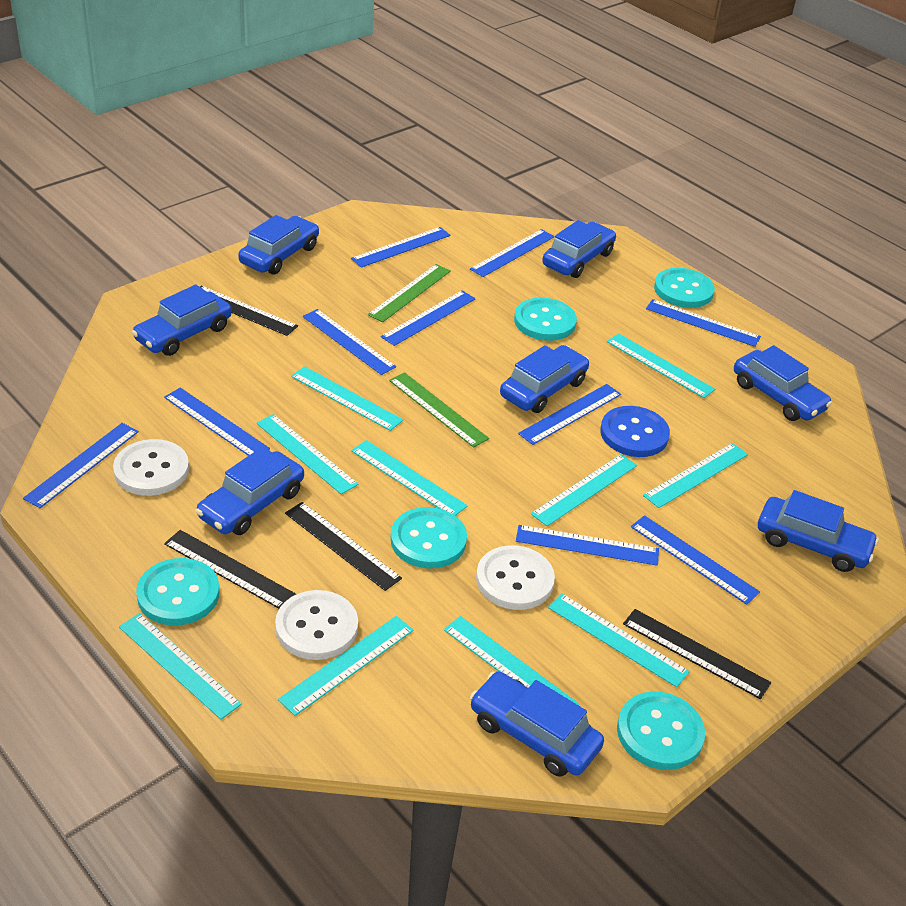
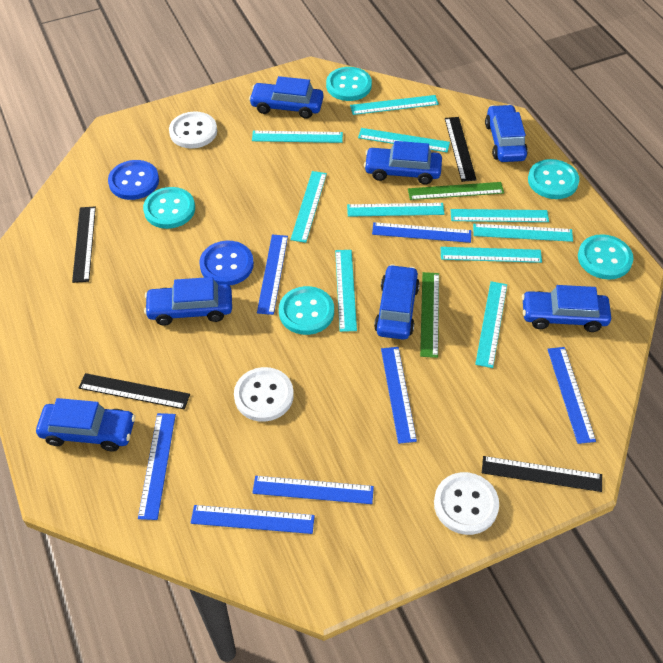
blue button: 1 -> 2
blue car: 8 -> 7
blue ruler: 10 -> 7

